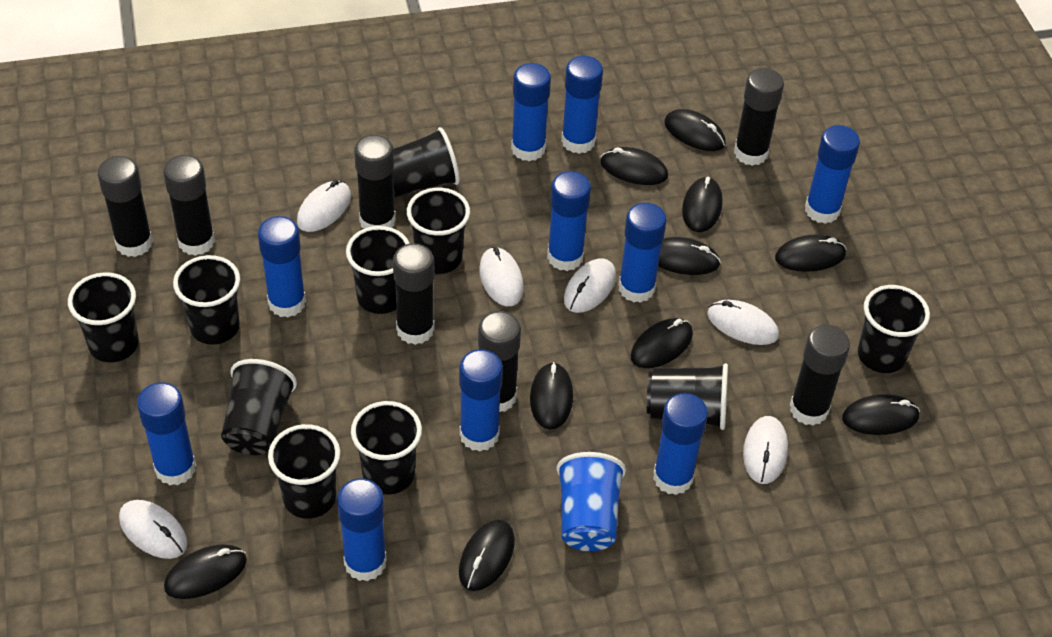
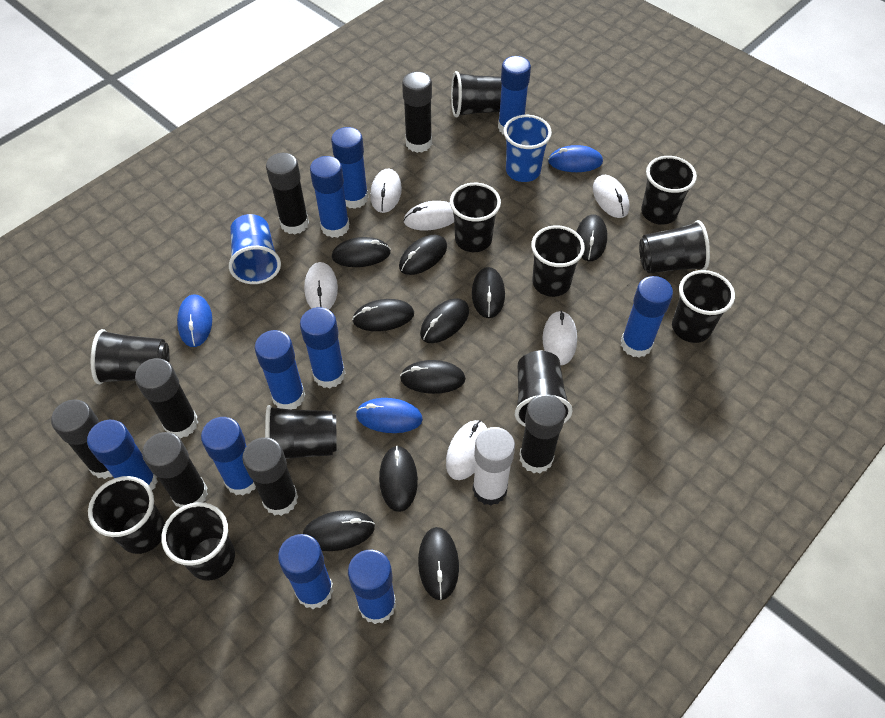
black cup: 10 -> 11
blue cup: 1 -> 2
blue mouse: 0 -> 3
white glue stick: 0 -> 1

